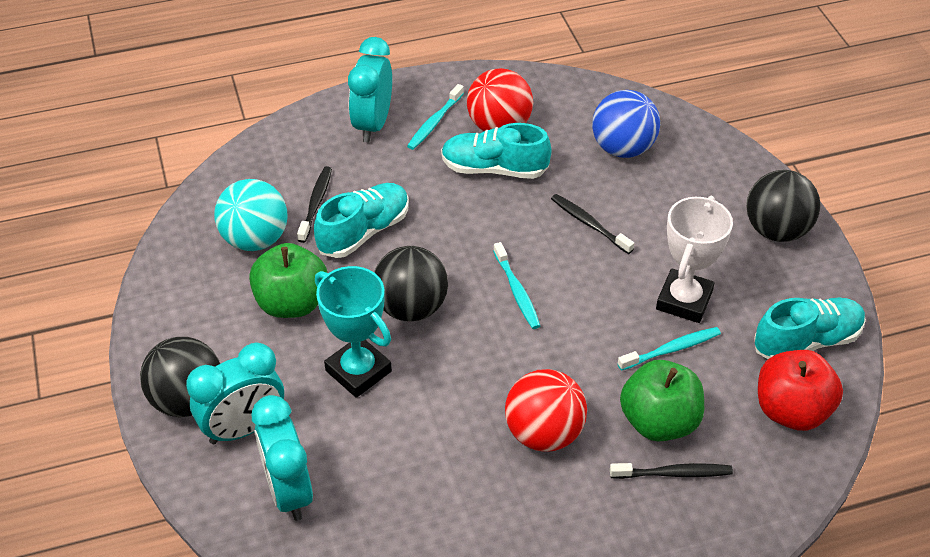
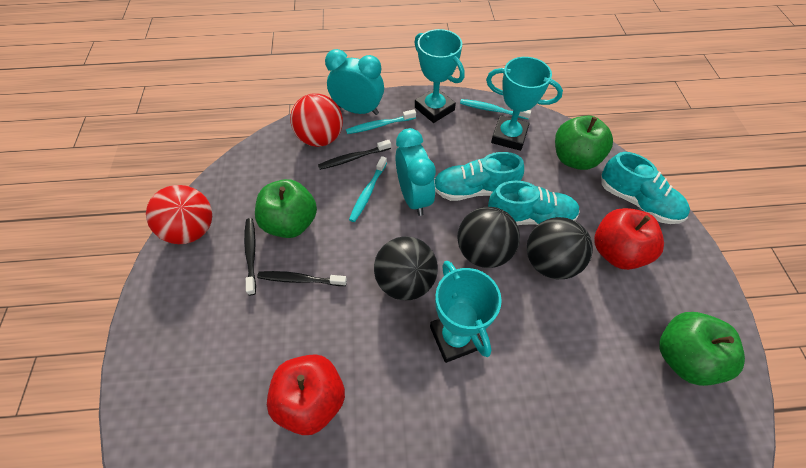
blue ball: 1 -> 0
green apple: 2 -> 3
red apple: 1 -> 2
turquoise ball: 1 -> 0
turquoise clock: 3 -> 2
turquoise trophy: 1 -> 3
white trophy: 1 -> 0

